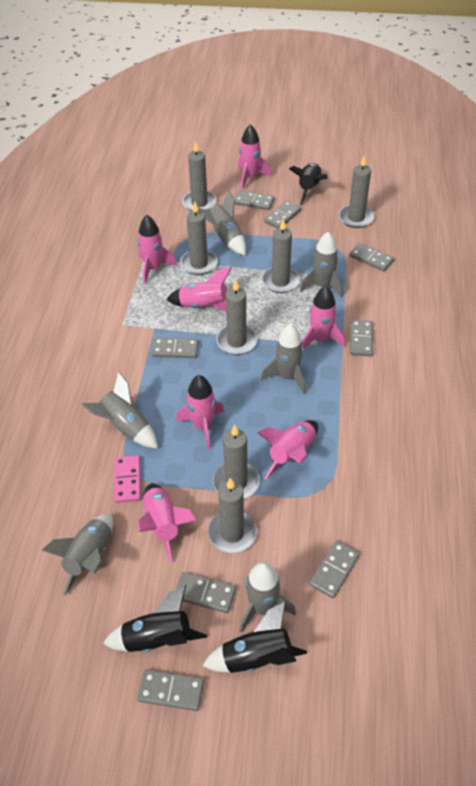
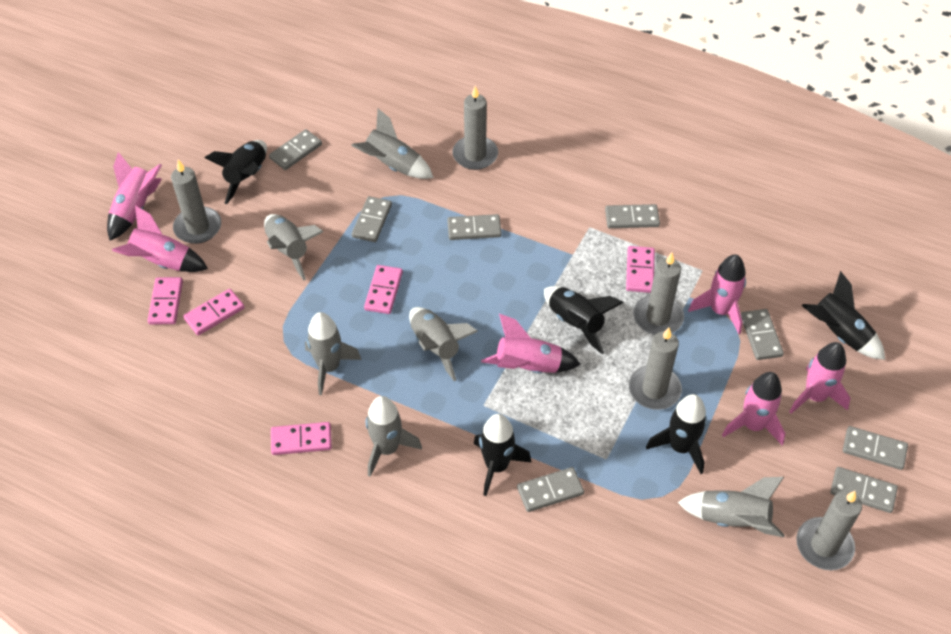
black rocket: 3 -> 5
grey candle: 7 -> 5
pink domino: 1 -> 5
pink rocket: 7 -> 6

